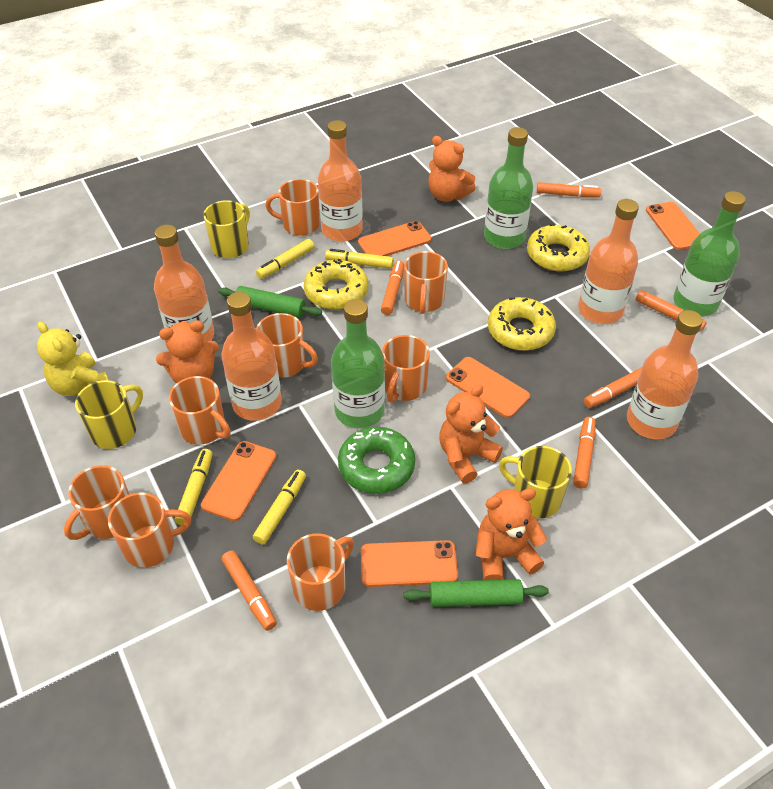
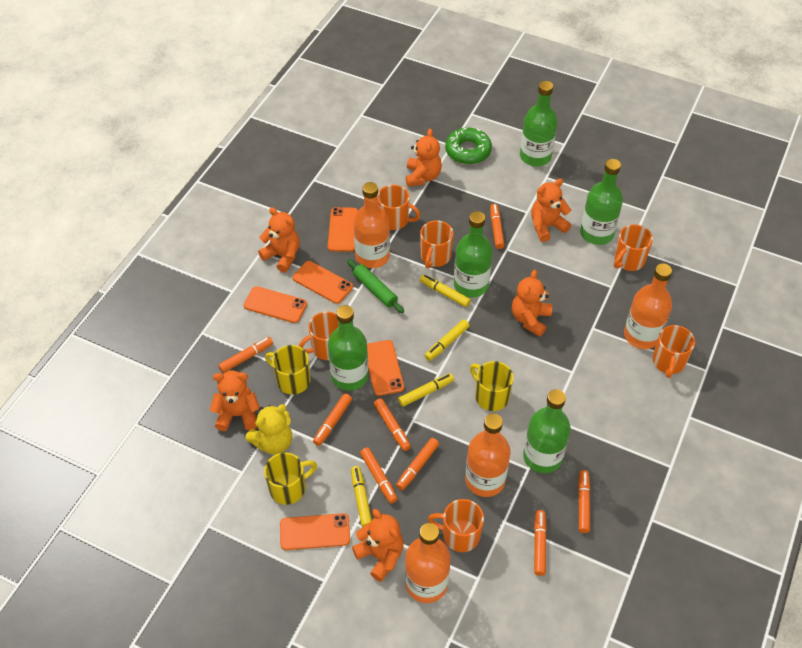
green bottle: 3 -> 5
green rolling pin: 2 -> 1
orange bottle: 5 -> 4
orange marker: 6 -> 8
orange mug: 8 -> 6
orange teddy bear: 4 -> 6
yellow donut: 3 -> 0

